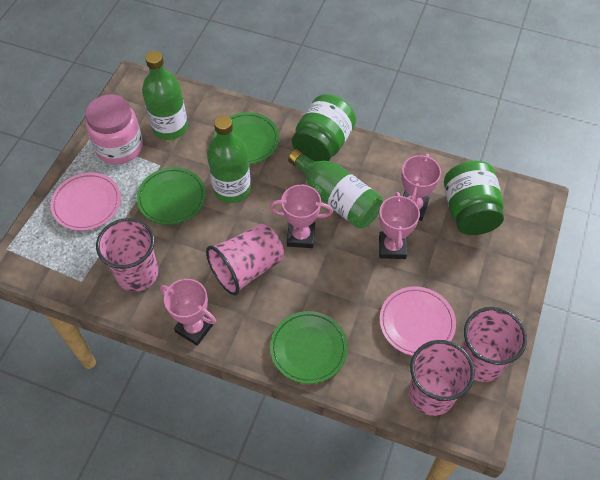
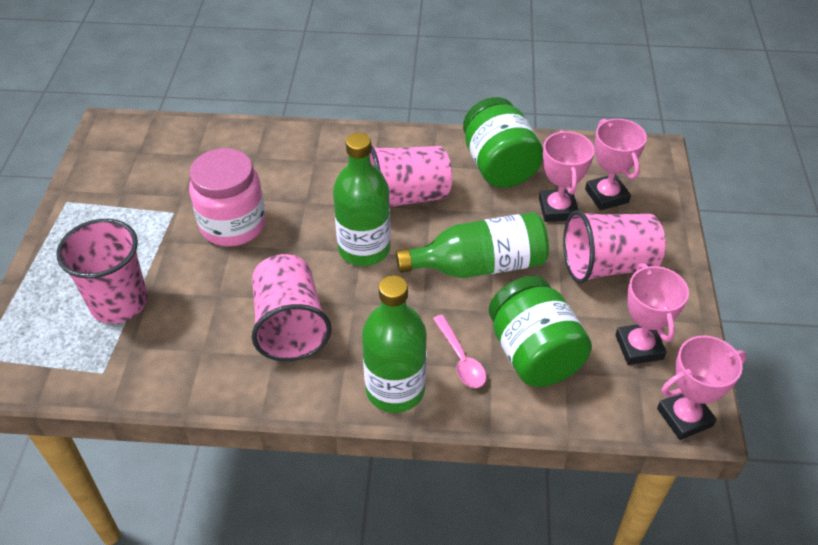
green plate: 3 -> 0
pink plate: 2 -> 0
pink spoon: 0 -> 1

